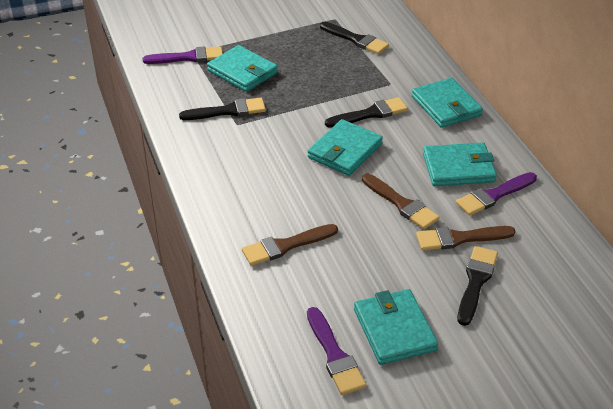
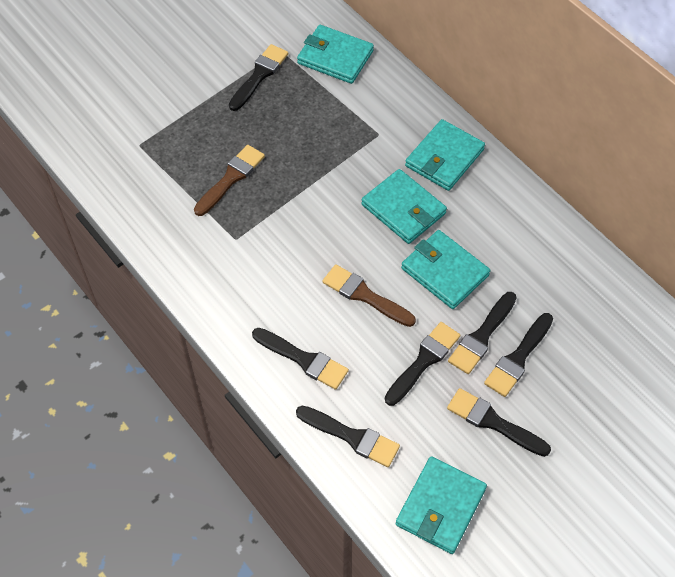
black brush: 4 -> 7
brown brush: 3 -> 2
purple brush: 3 -> 0

